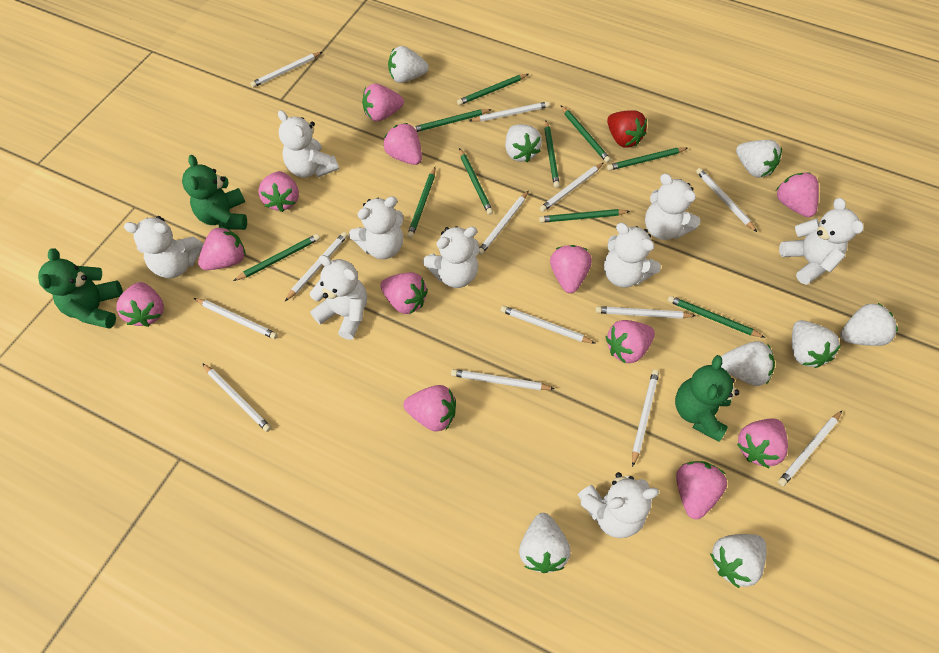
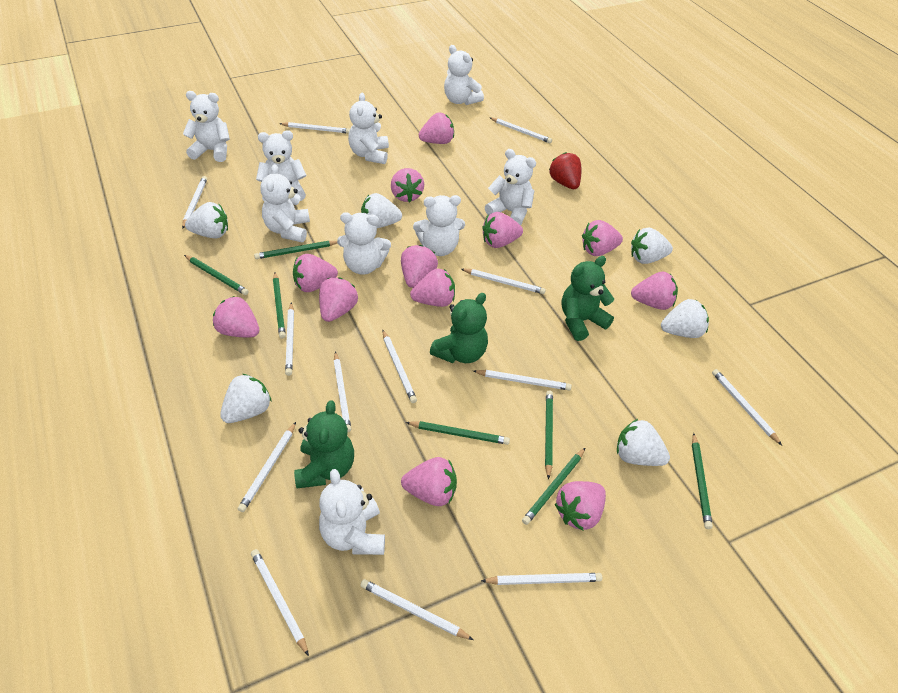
green pencil: 10 -> 7
white strawberry: 8 -> 6

